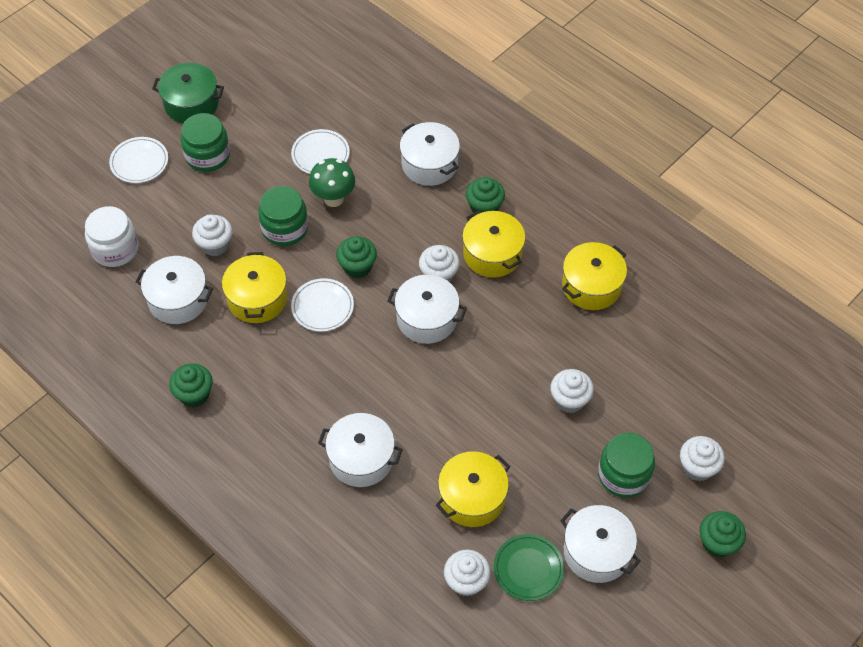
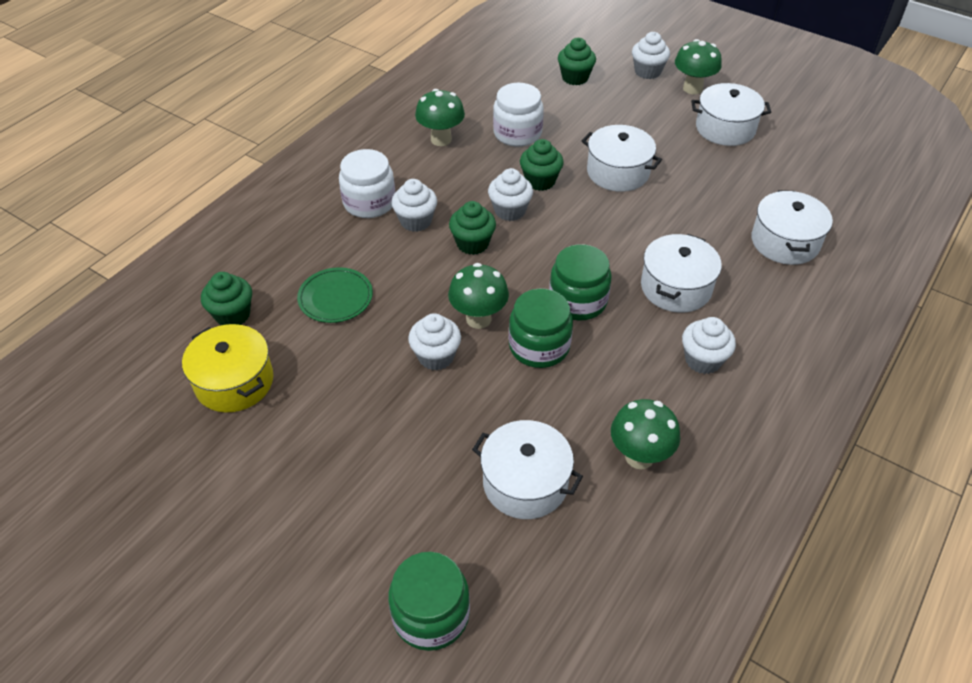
green mushroom: 1 -> 4
green pot: 1 -> 0
white jar: 1 -> 2
white plate: 3 -> 0
yellow pot: 4 -> 1

